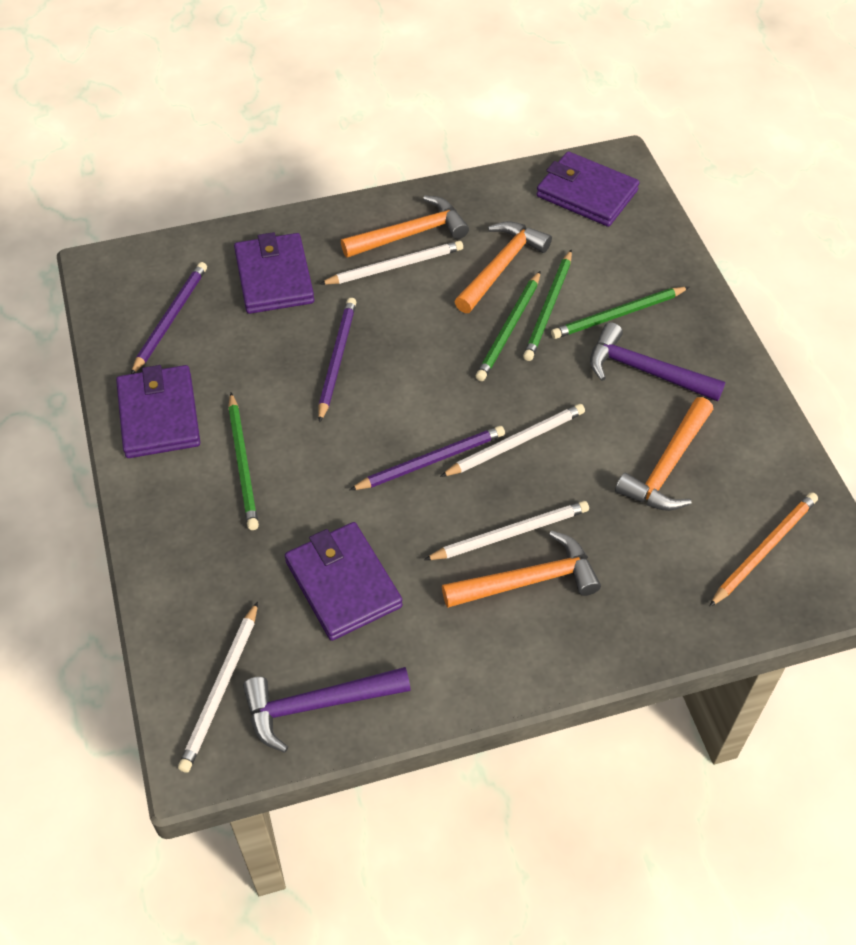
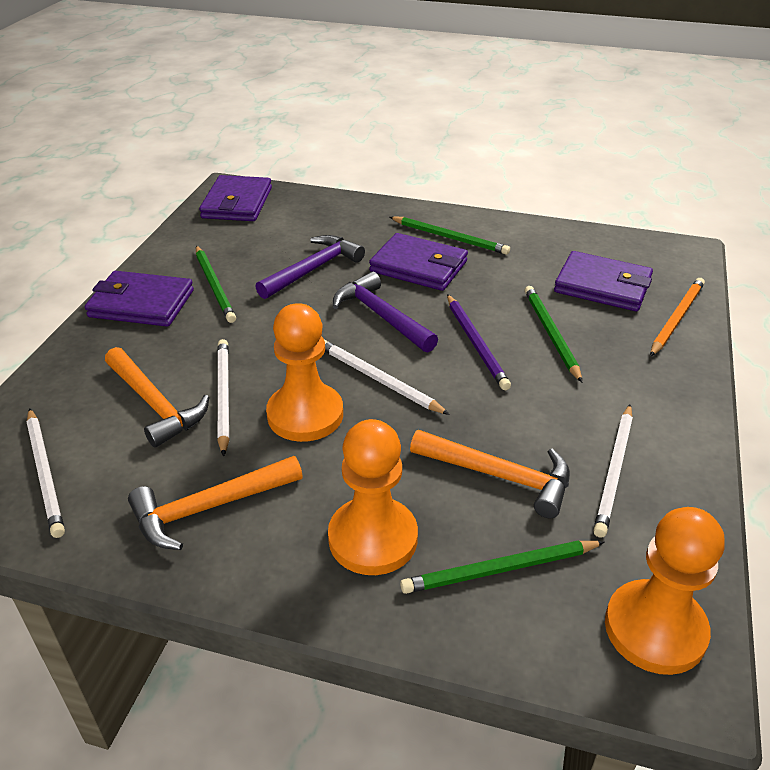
orange hammer: 4 -> 3
orange pawn: 0 -> 3
purple pencil: 3 -> 1

